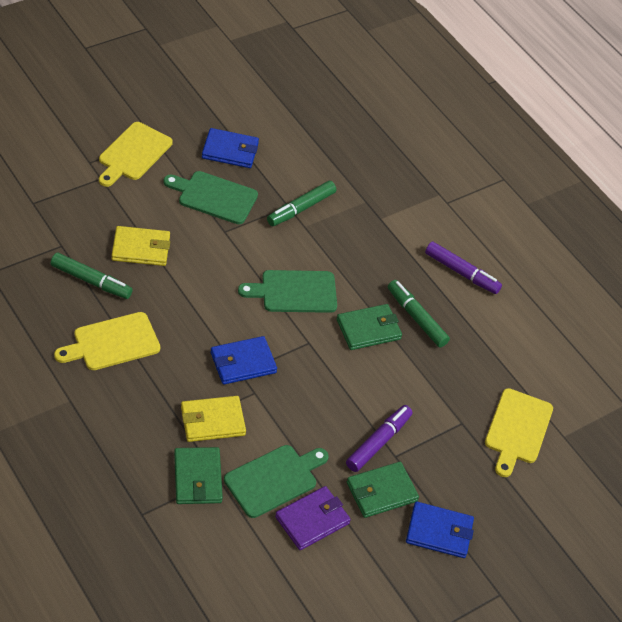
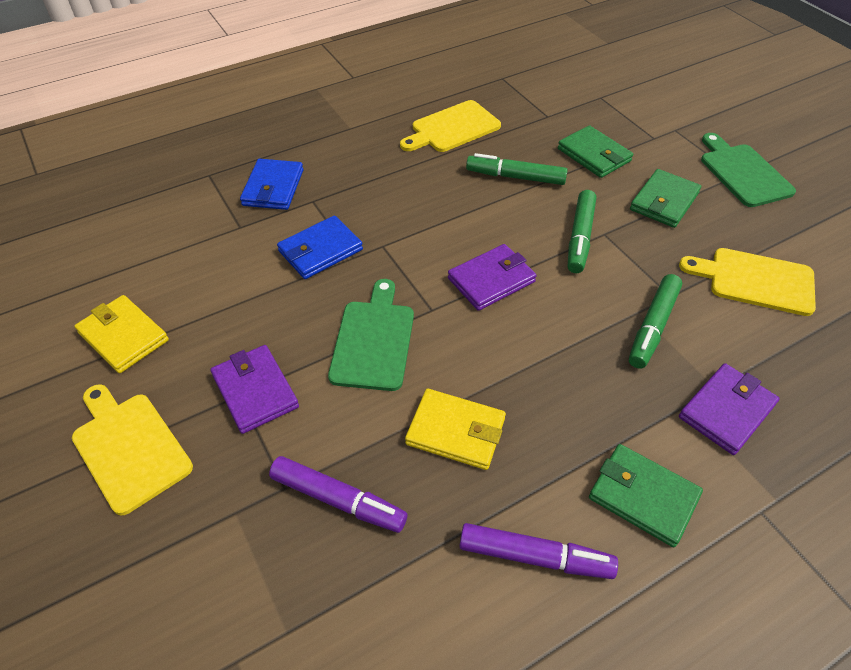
blue wallet: 3 -> 2
green cutting board: 3 -> 2
purple wallet: 1 -> 3

